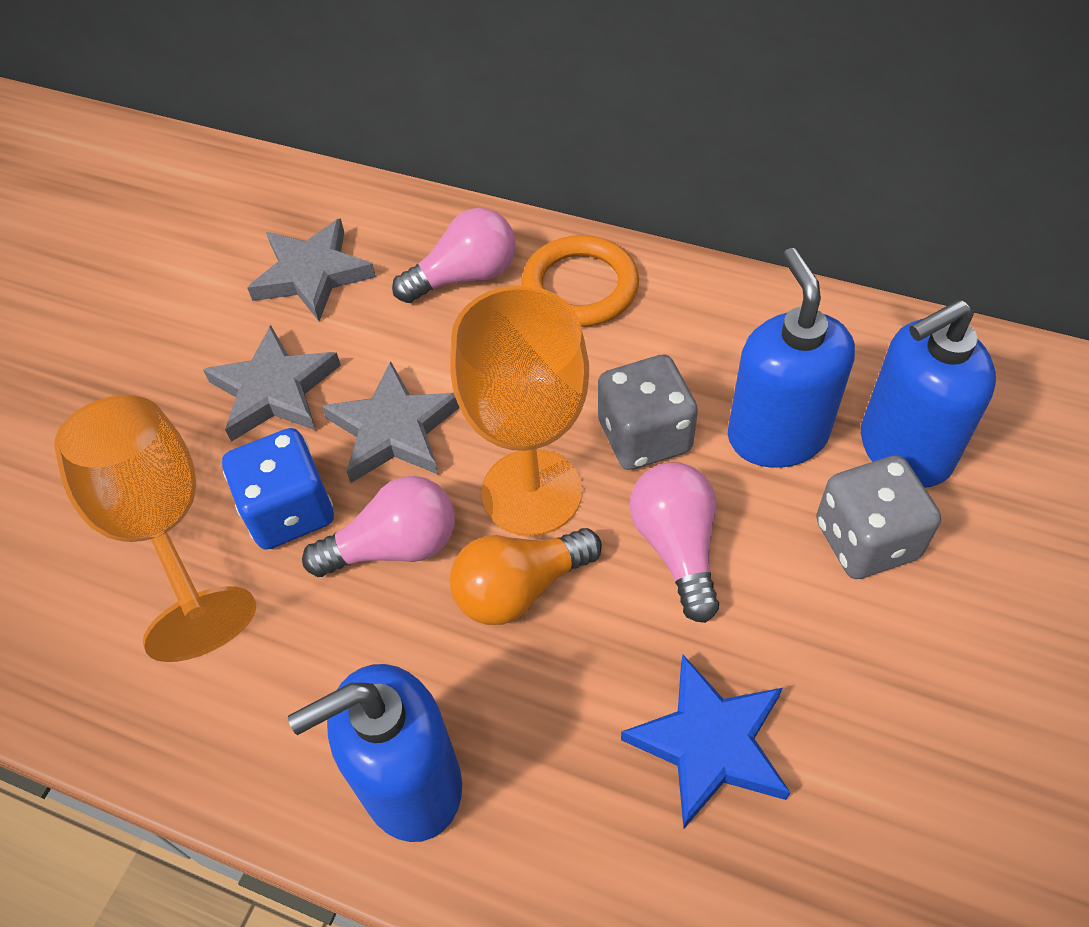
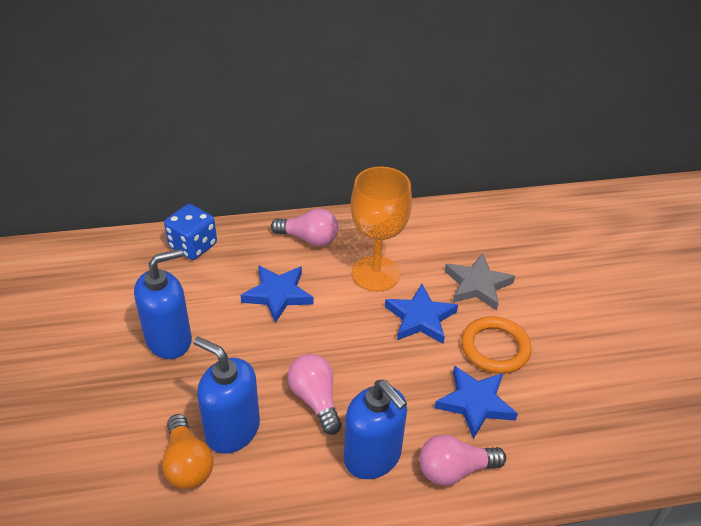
blue star: 1 -> 3
grey dice: 2 -> 0
grey star: 3 -> 1
orange goblet: 2 -> 1

